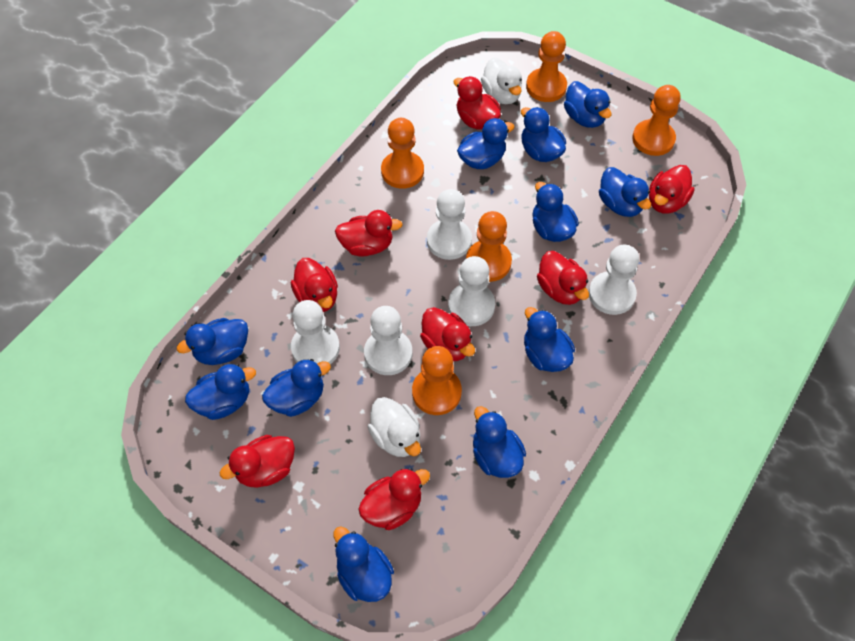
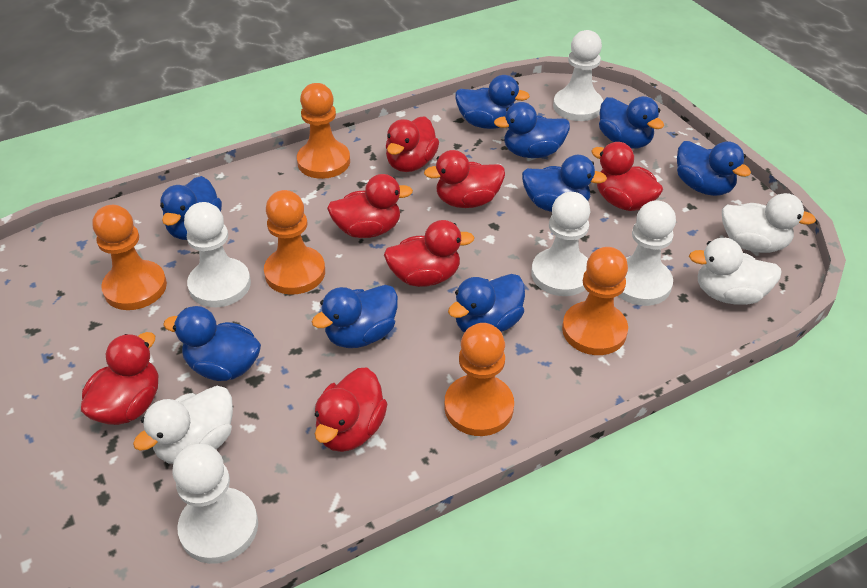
blue duck: 11 -> 9
red duck: 8 -> 7
white duck: 2 -> 3

